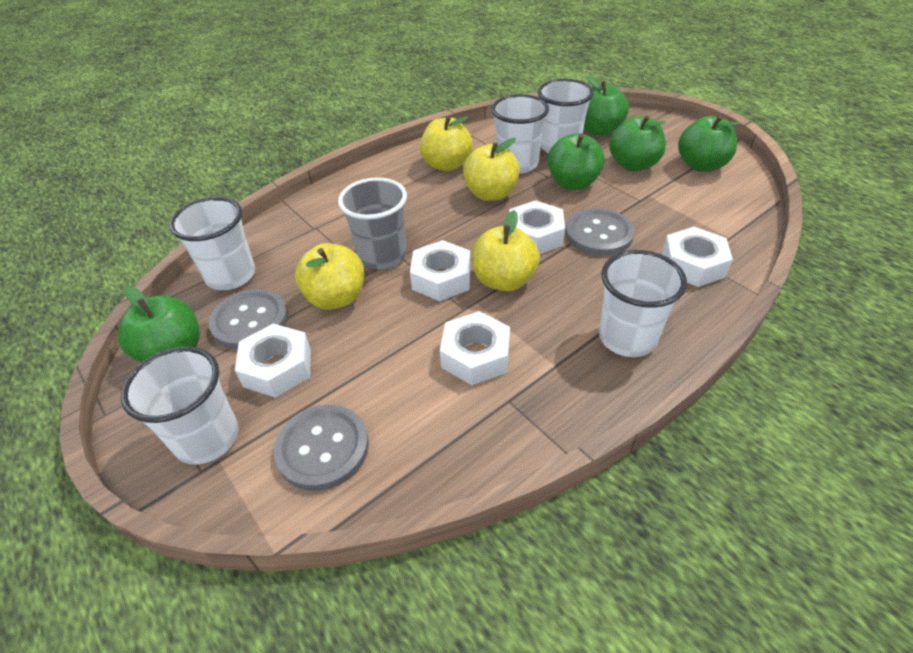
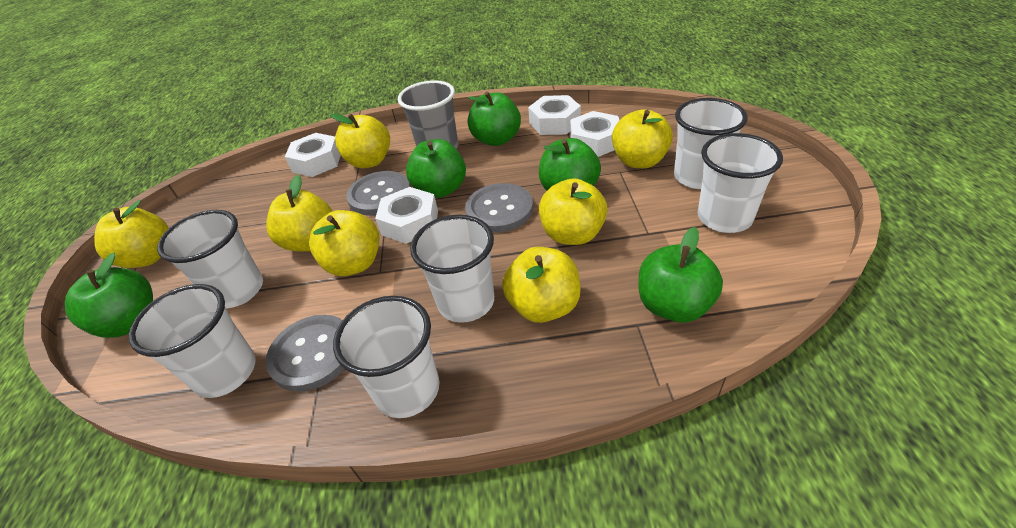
white cup: 5 -> 6
white nut: 5 -> 4
yellow apple: 4 -> 7

